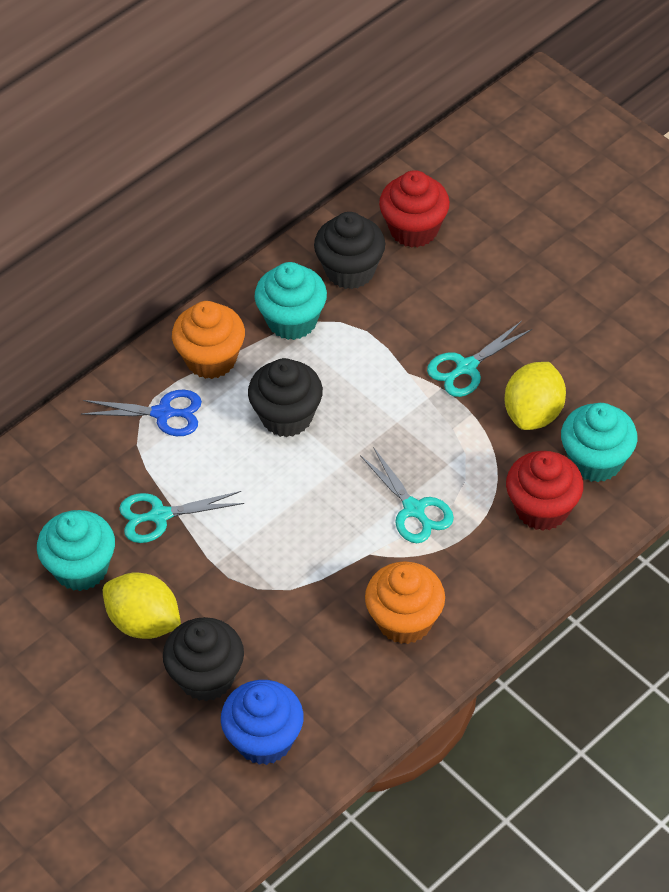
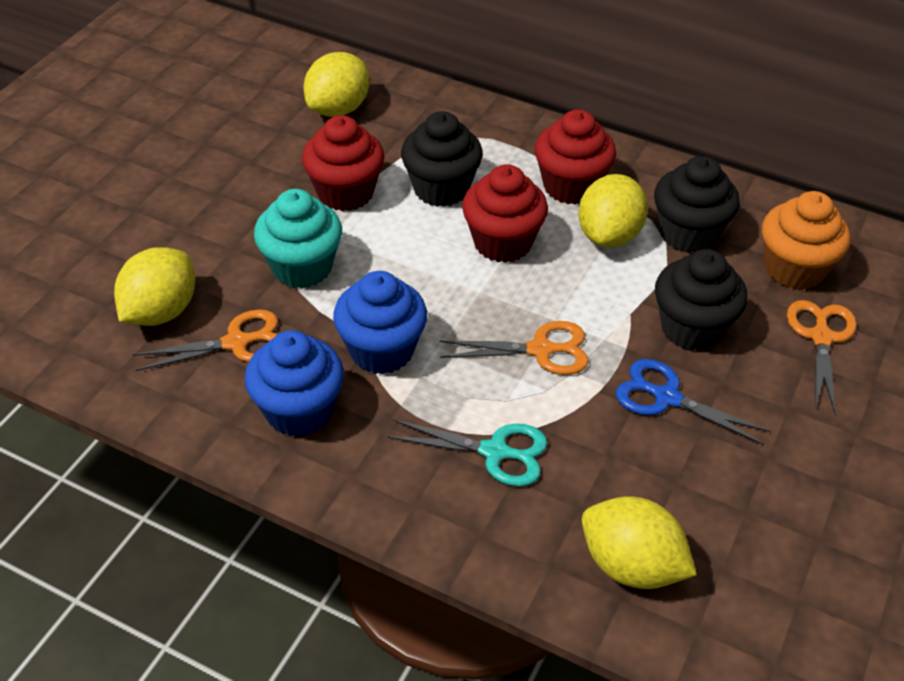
blue cupcake: 1 -> 2
orange cupcake: 2 -> 1
orange scissors: 0 -> 3
red cupcake: 2 -> 3
turquoise cupcake: 3 -> 1
turquoise scissors: 3 -> 1
yellow lemon: 2 -> 4

